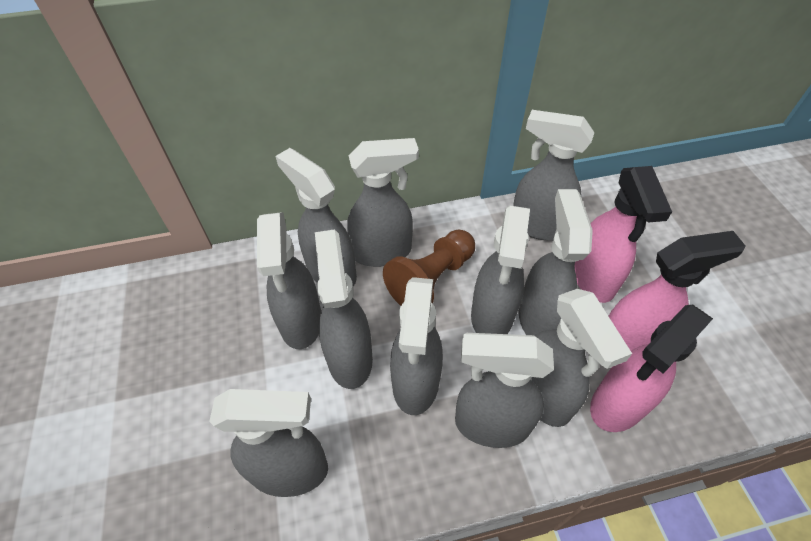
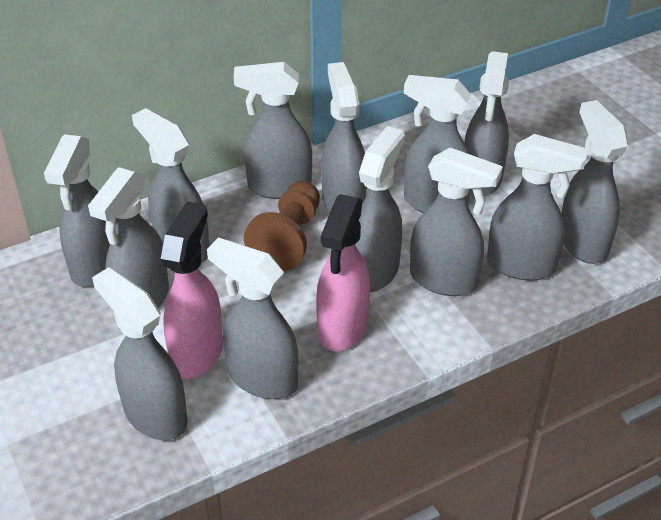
grey spray bottle: 11 -> 13
pink spray bottle: 3 -> 2

